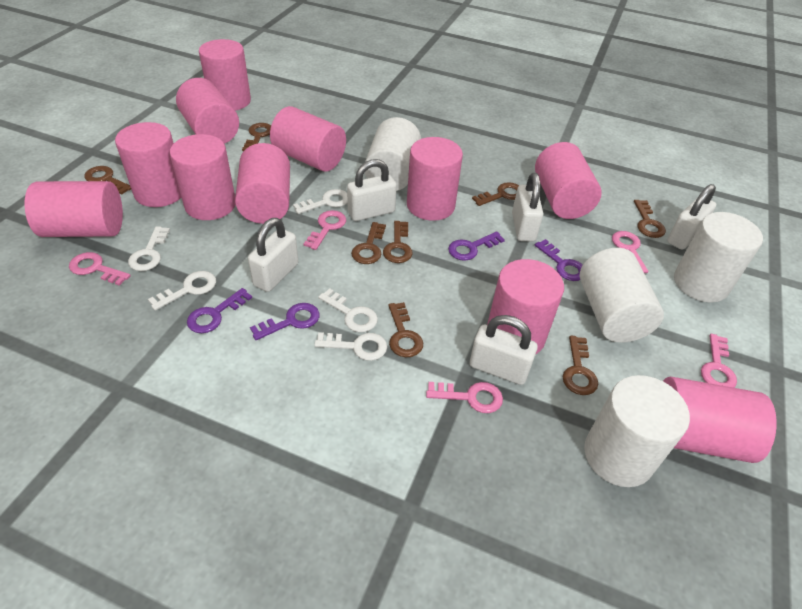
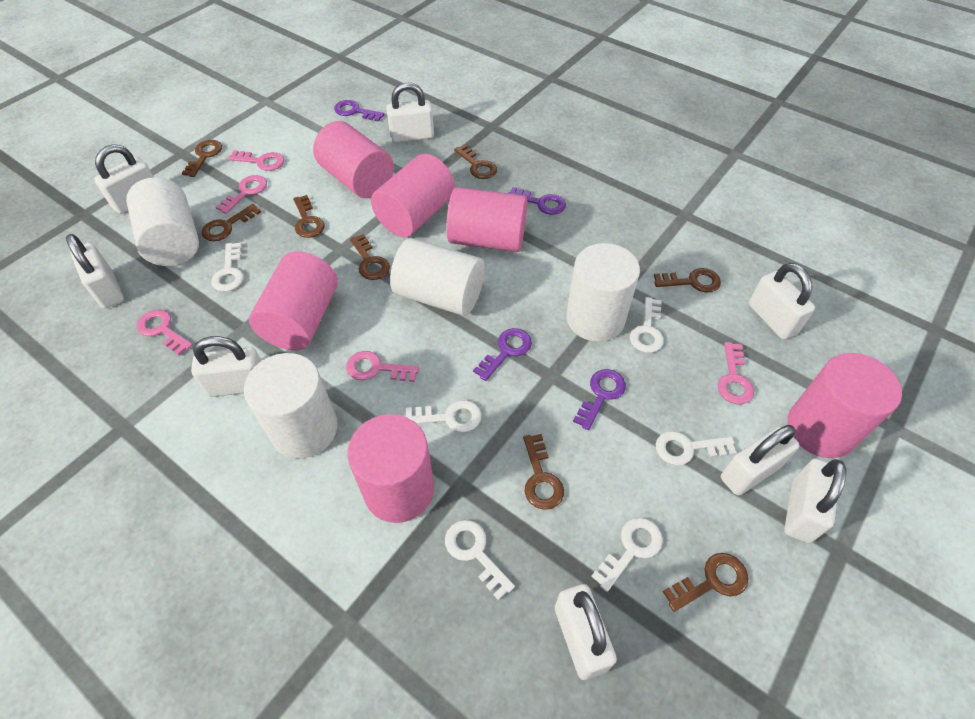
pink cylinder: 11 -> 6
white key: 5 -> 6
white padlock: 5 -> 8

